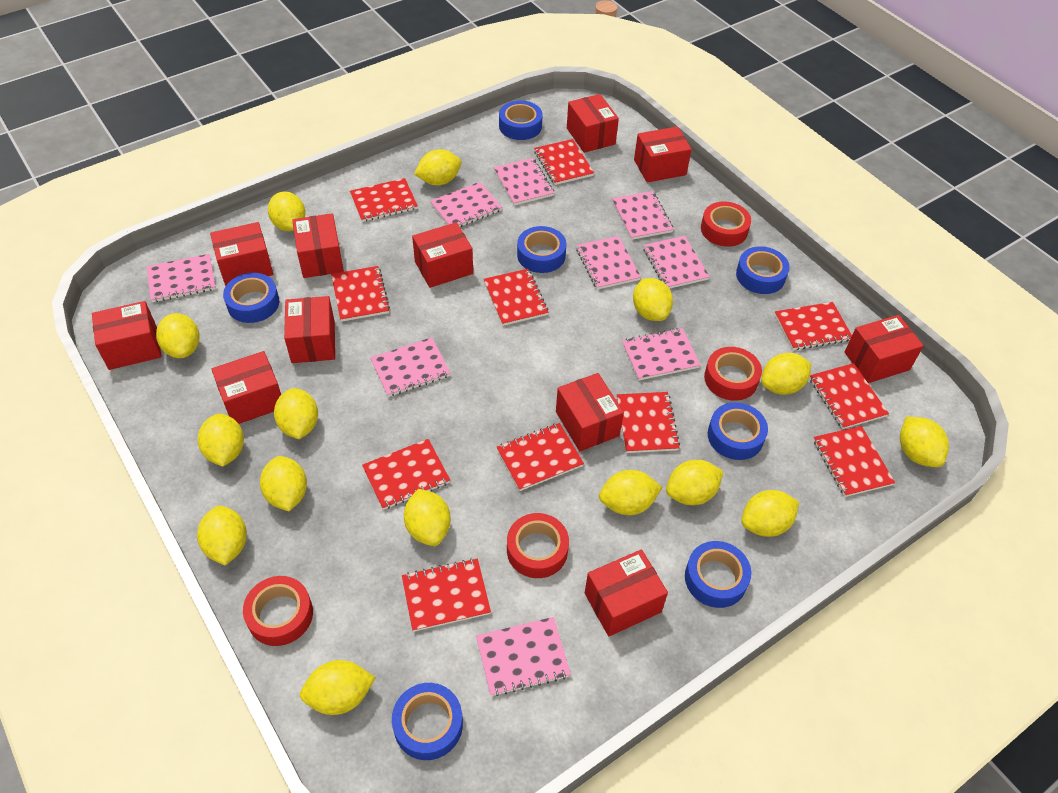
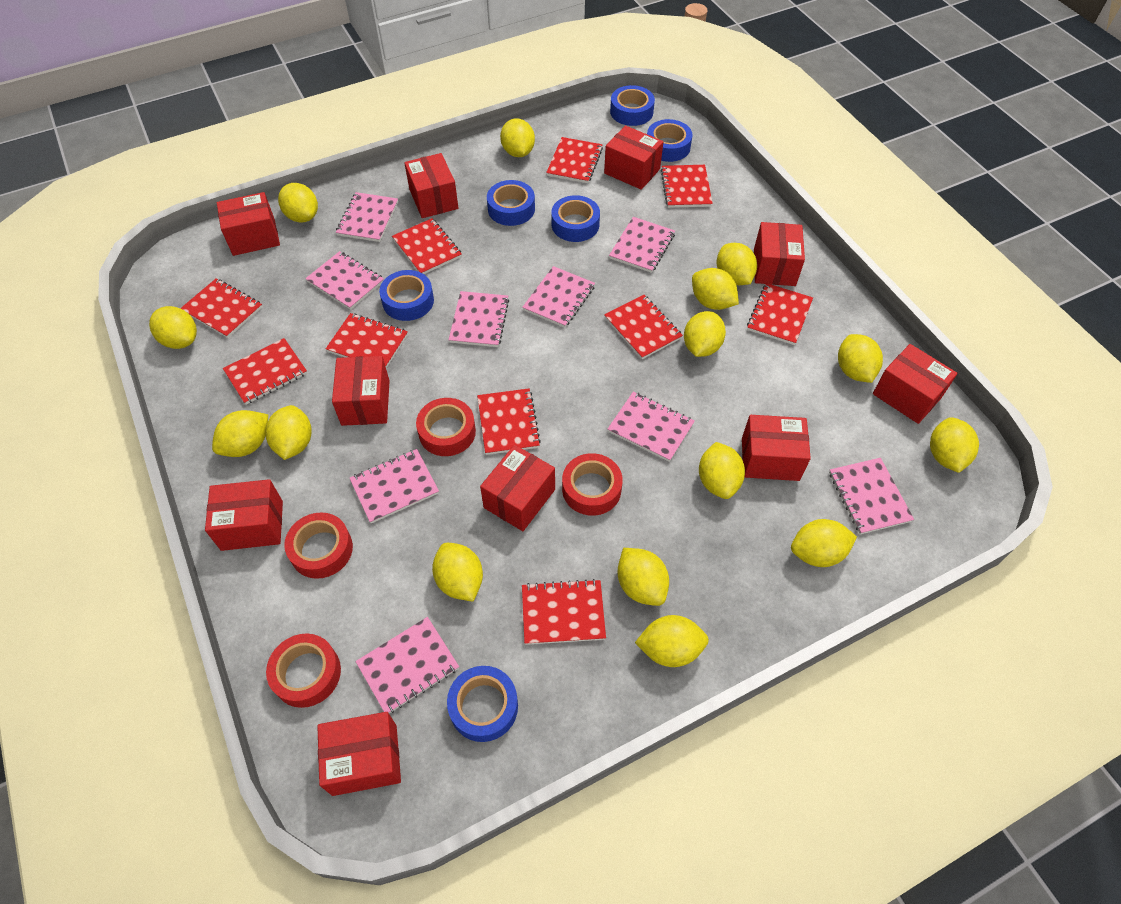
blue tape: 7 -> 6
red box: 11 -> 10
red notebook: 11 -> 10

